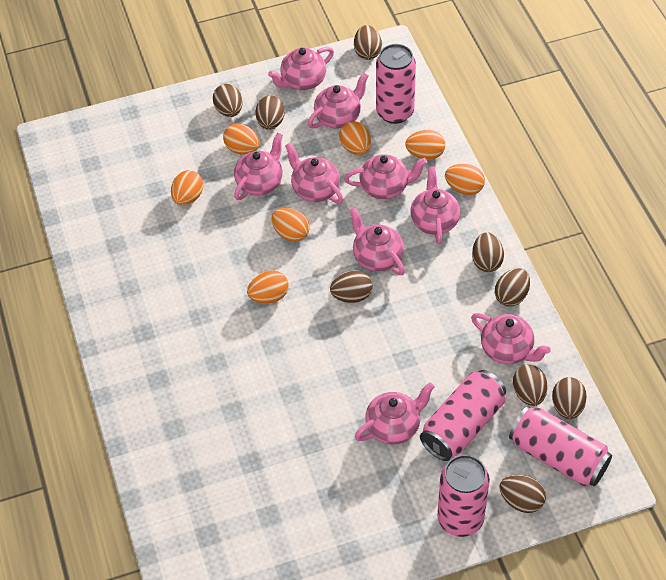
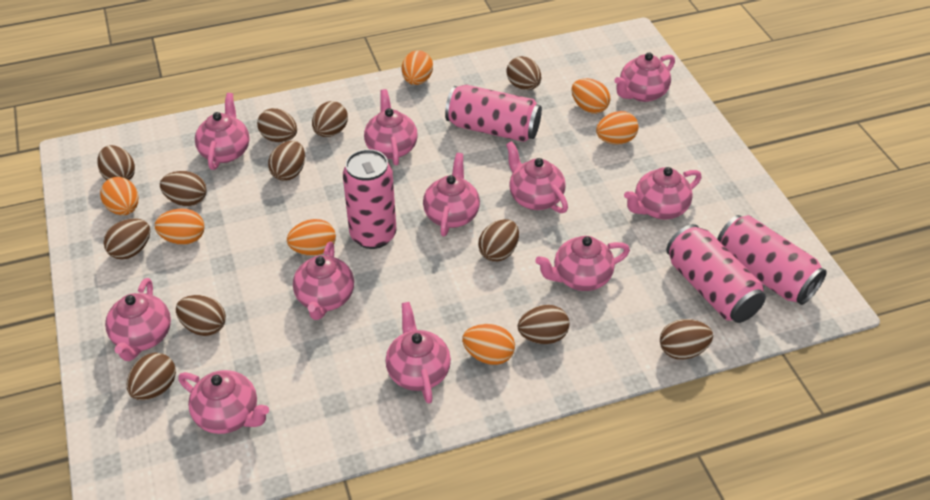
brown egg: 9 -> 12
pink teapot: 9 -> 11

